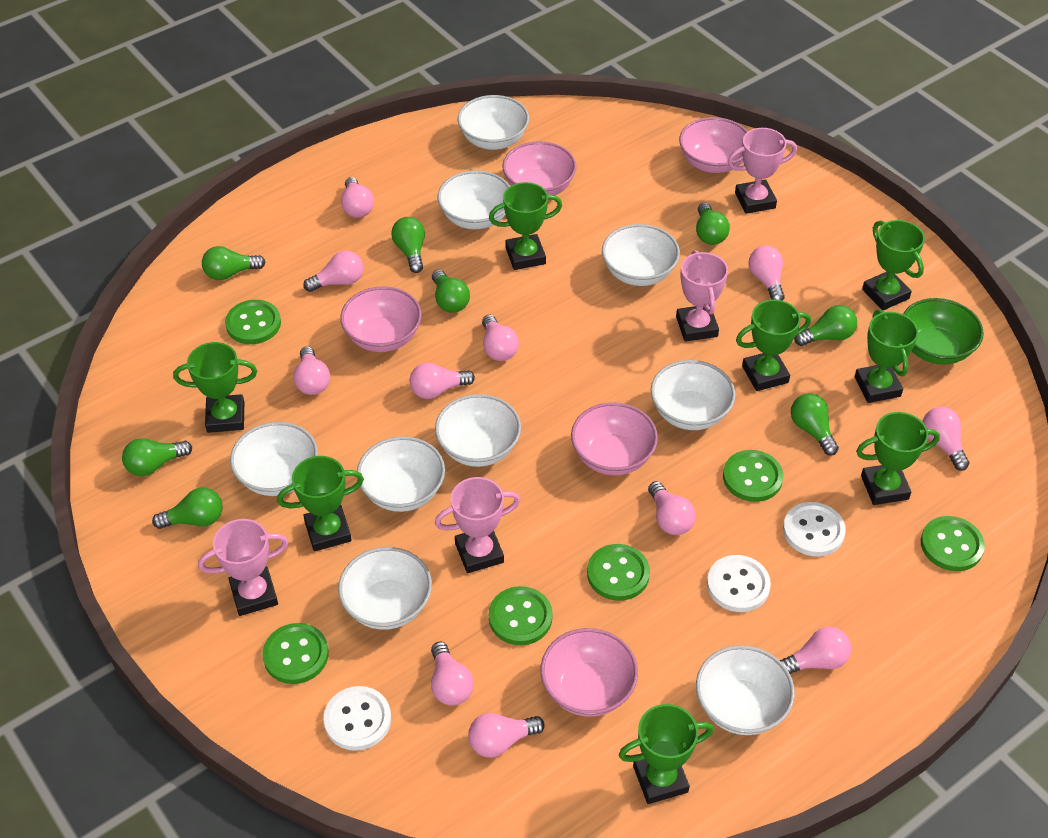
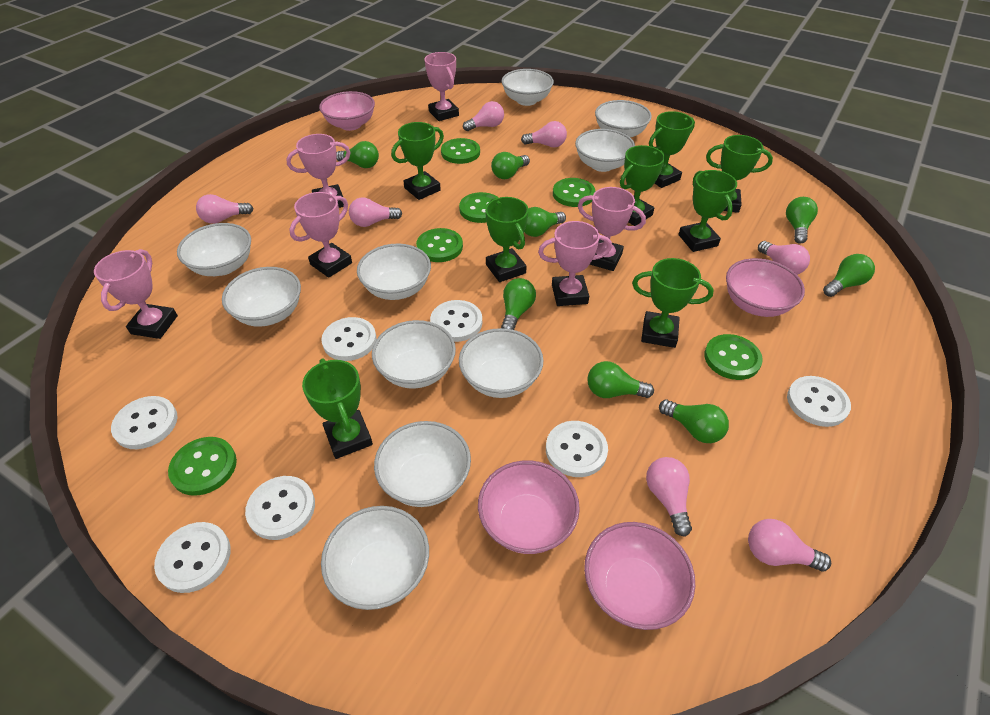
green bowl: 1 -> 0
pink bowl: 5 -> 4
pink light bulb: 11 -> 7
pink trophy: 4 -> 6
white bowl: 9 -> 10
white button: 3 -> 7

